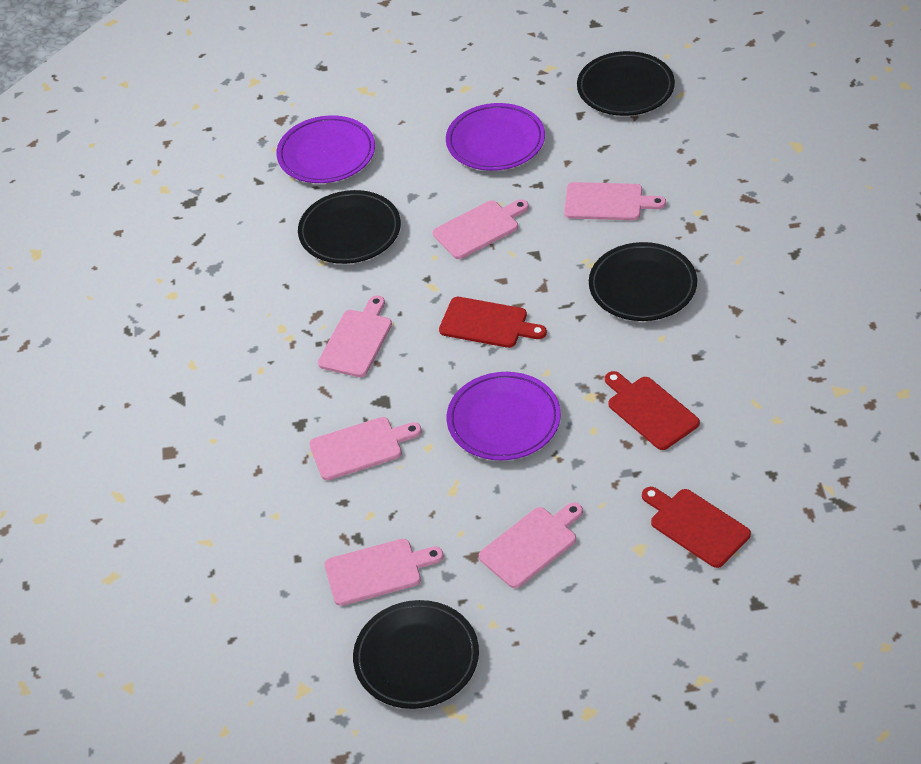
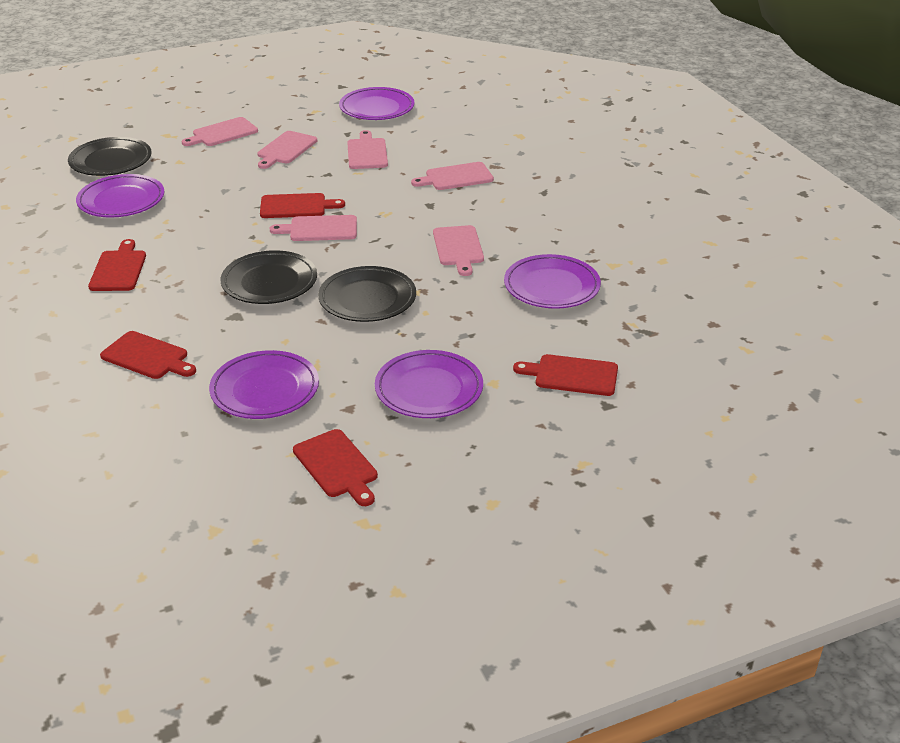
black plate: 4 -> 3
purple plate: 3 -> 5
red cutting board: 3 -> 5

